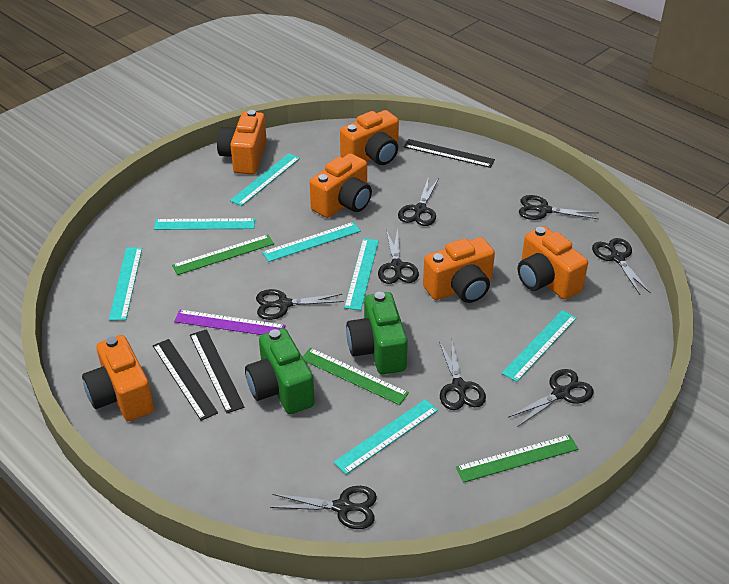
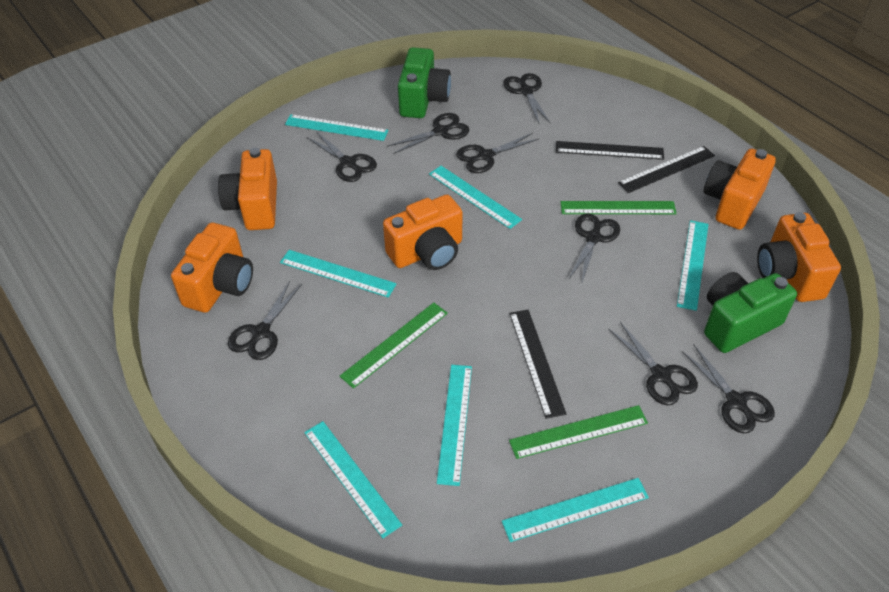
orange camera: 6 -> 5
purple ruler: 1 -> 0

